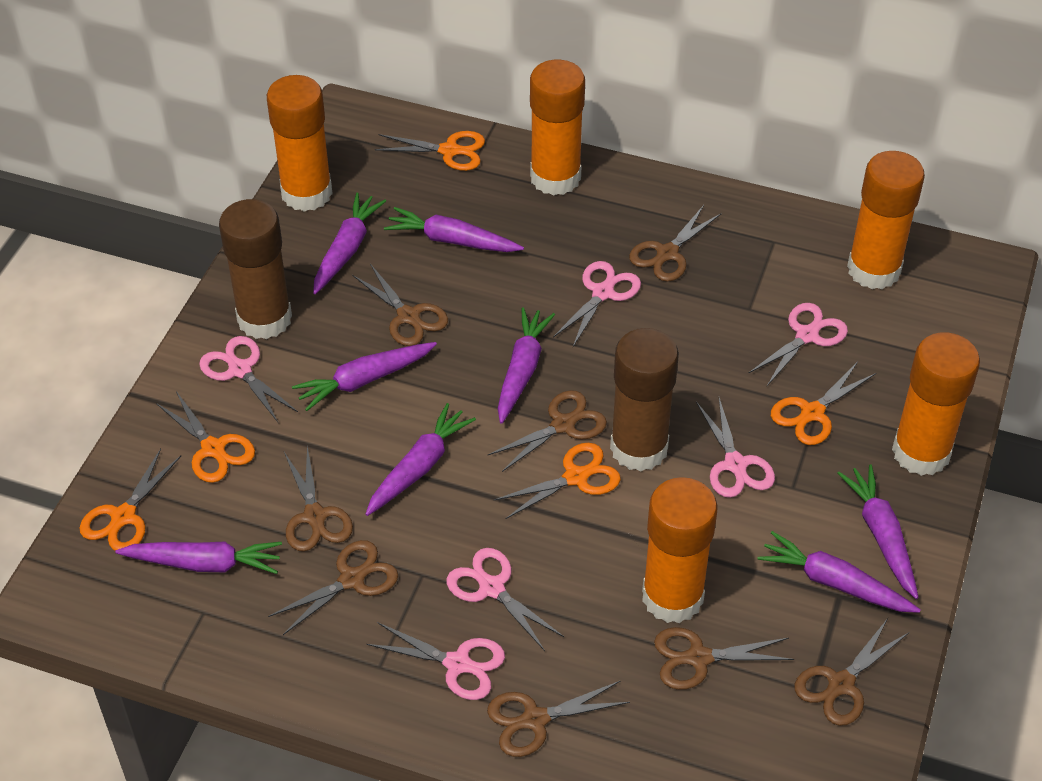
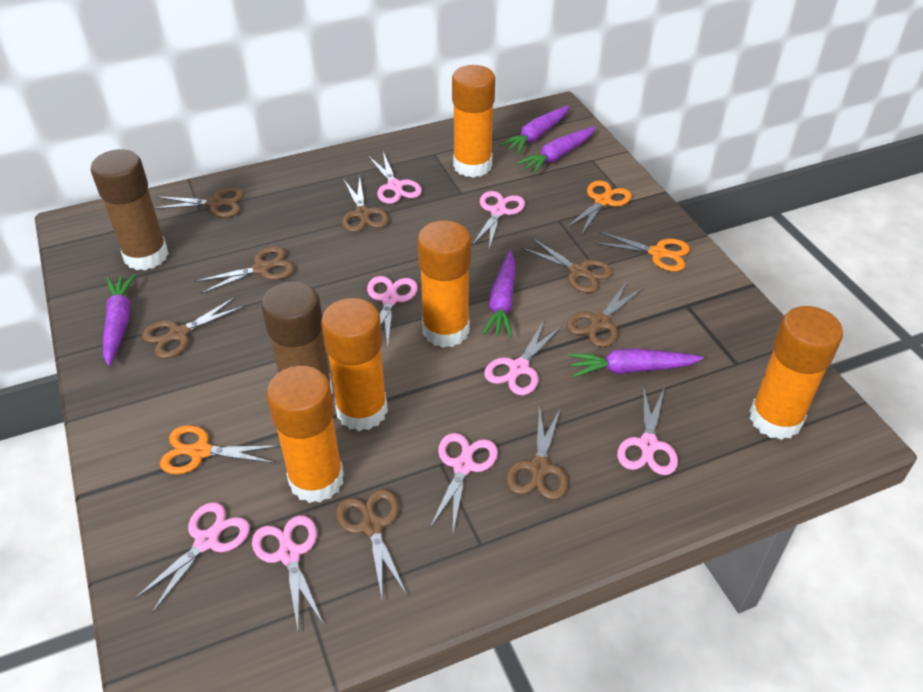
orange scissors: 5 -> 3
pink scissors: 6 -> 8
purple carrot: 8 -> 5

